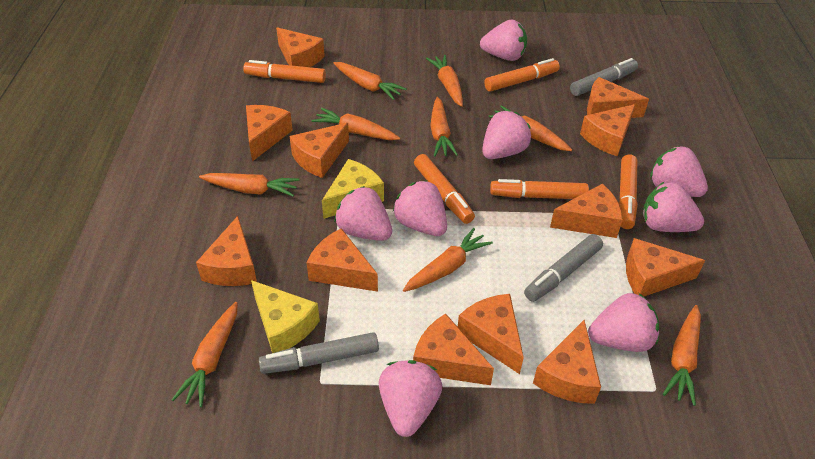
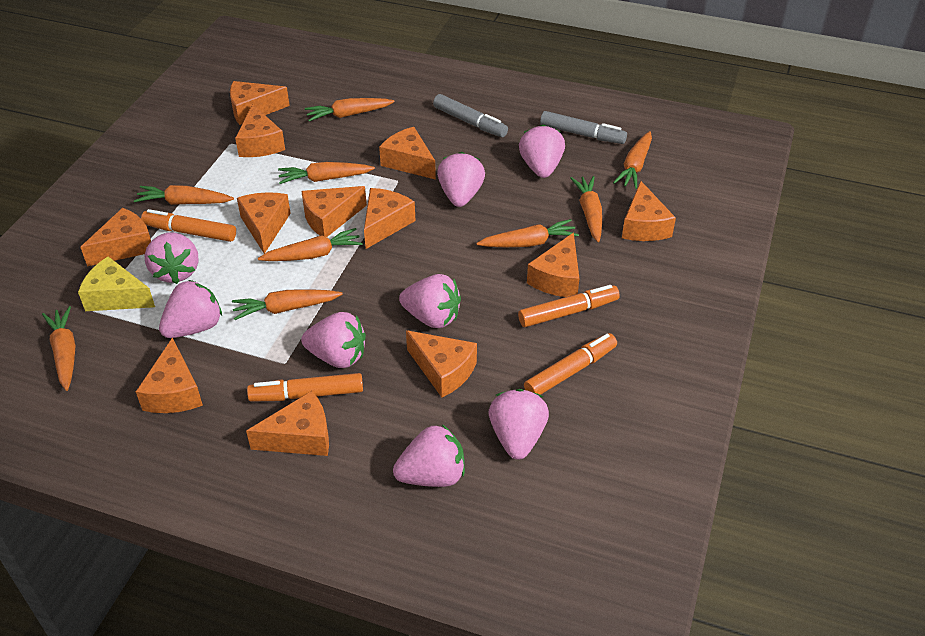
grey marker: 3 -> 2
orange marker: 5 -> 4
yellow cheese: 2 -> 1

